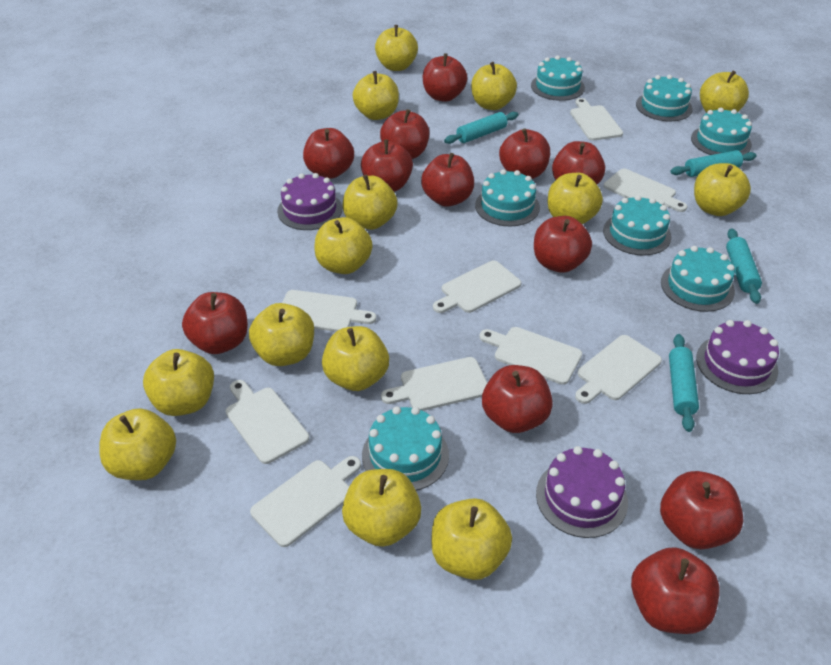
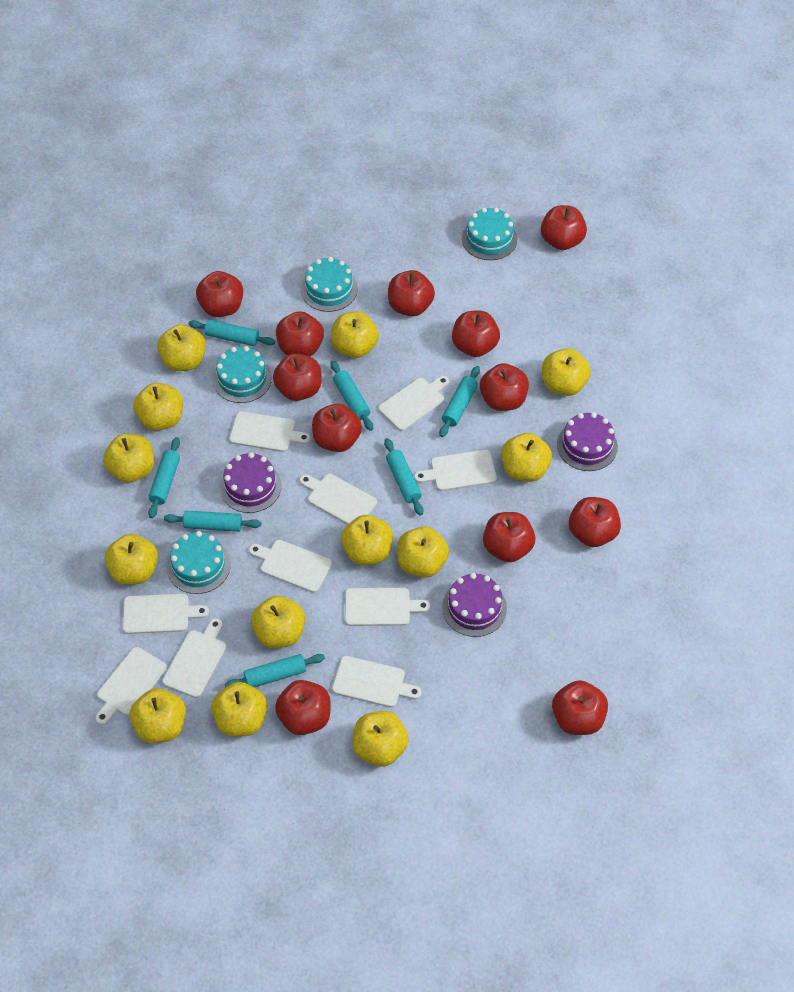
turquoise cake: 7 -> 4
turquoise rolling pin: 4 -> 7
white cutting board: 9 -> 10
yellow apple: 14 -> 13

